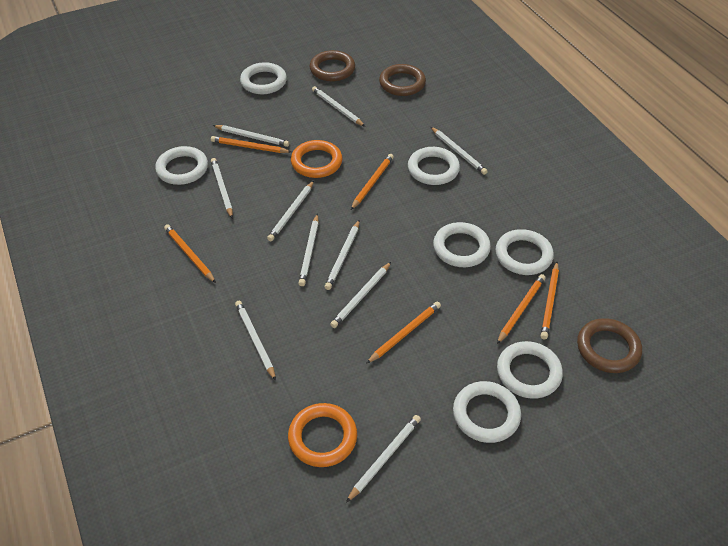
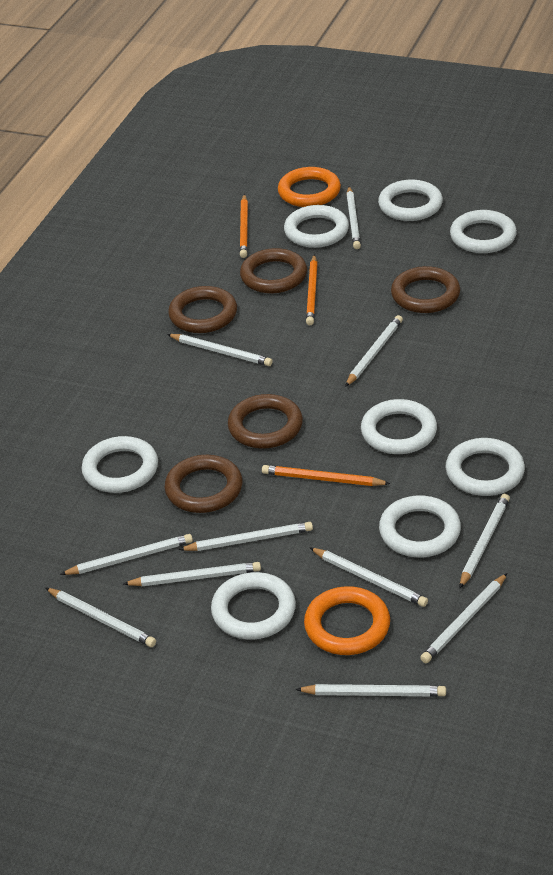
brown ring: 3 -> 5
orange pencil: 6 -> 3
white pencil: 10 -> 11
white ring: 7 -> 8

